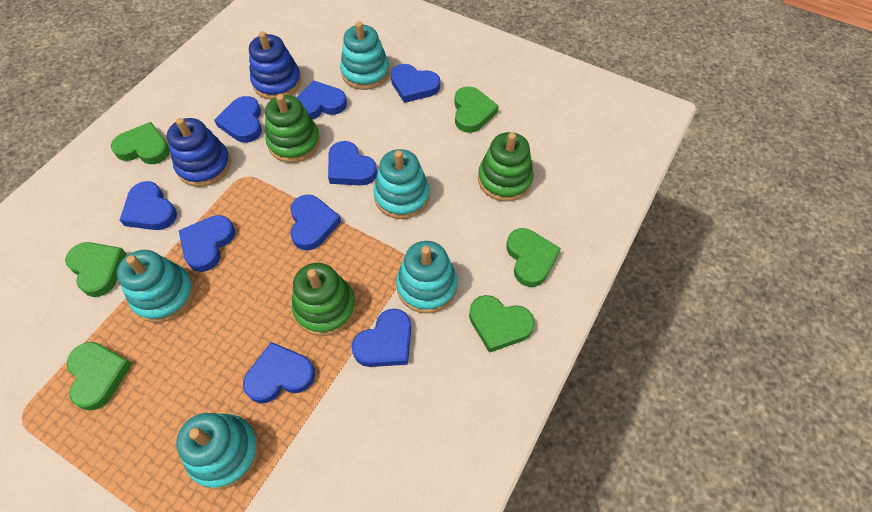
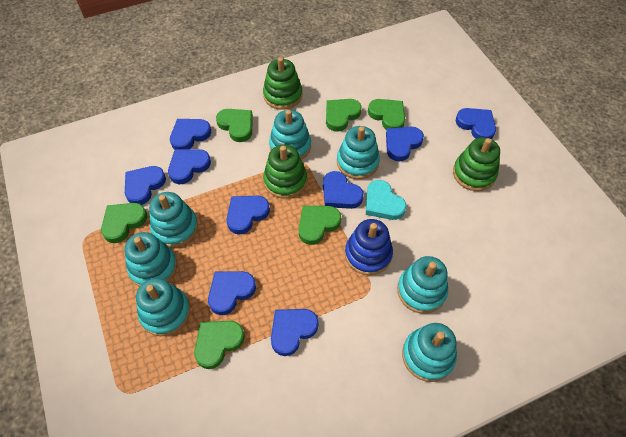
blue stacking toy: 2 -> 1
turquoise heart: 0 -> 1
turquoise stacking toy: 5 -> 7

